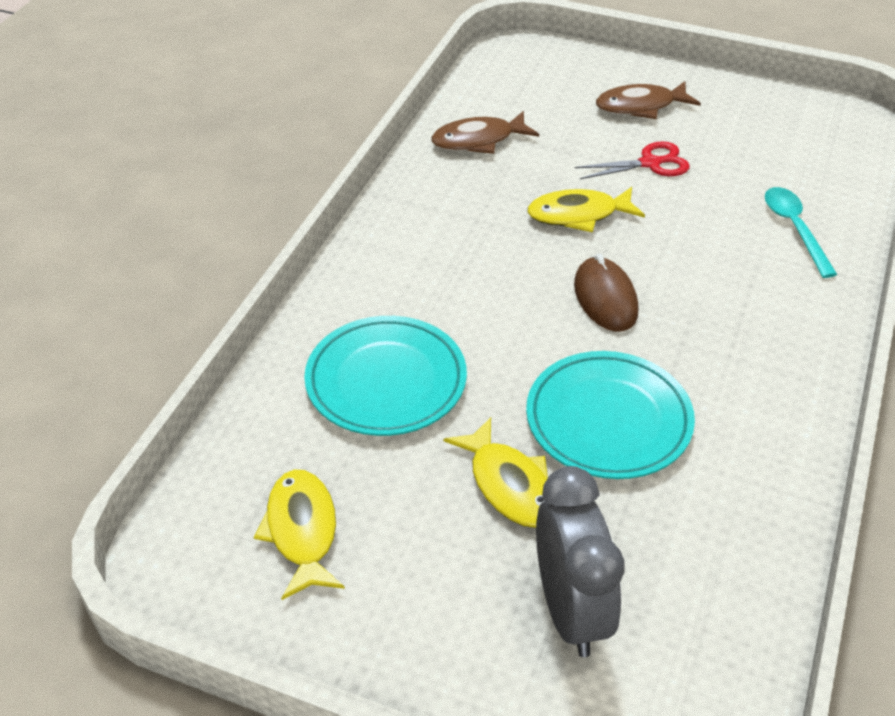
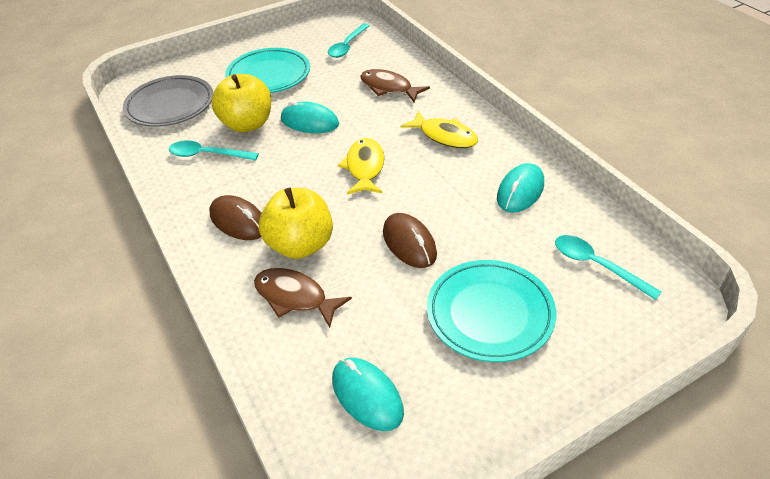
brown mouse: 1 -> 2
grey clock: 1 -> 0
grey plate: 0 -> 1
red scissors: 1 -> 0
turquoise mouse: 0 -> 3
turquoise spoon: 1 -> 3
yellow apple: 0 -> 2
yellow fish: 3 -> 2

